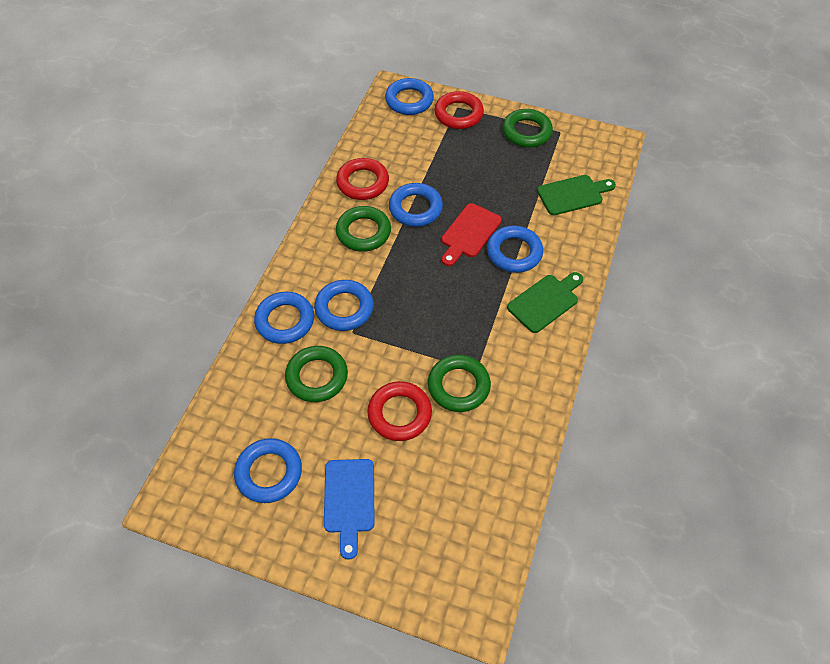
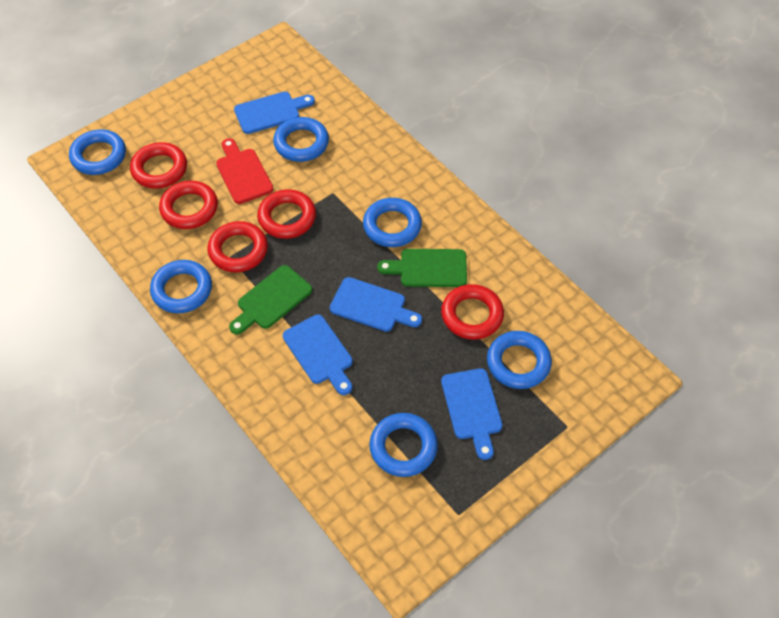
blue cutting board: 1 -> 4
green ring: 4 -> 0
red ring: 3 -> 5

